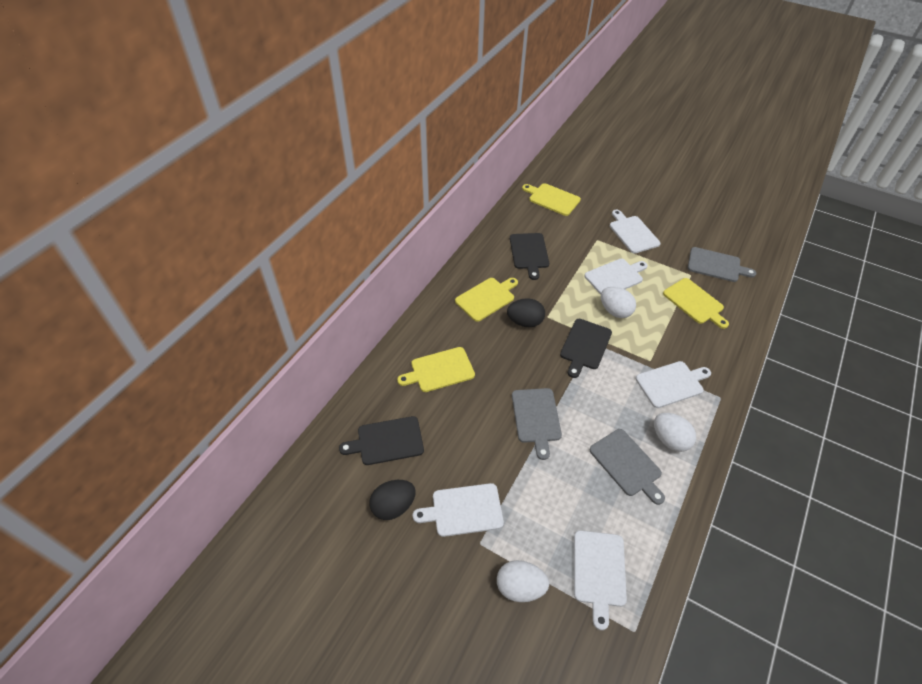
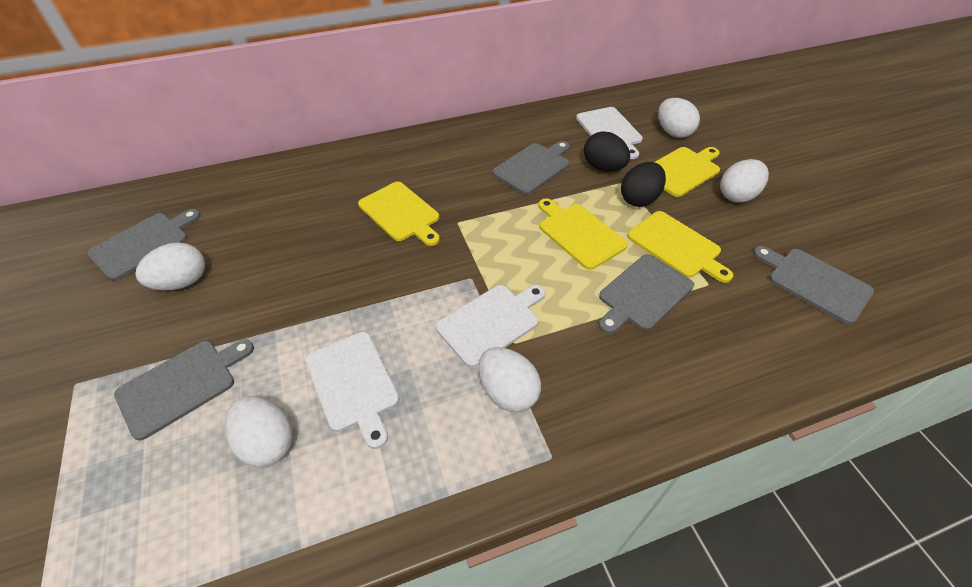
black cutting board: 3 -> 0
grey cutting board: 3 -> 5
white cutting board: 5 -> 3
white egg: 3 -> 5

